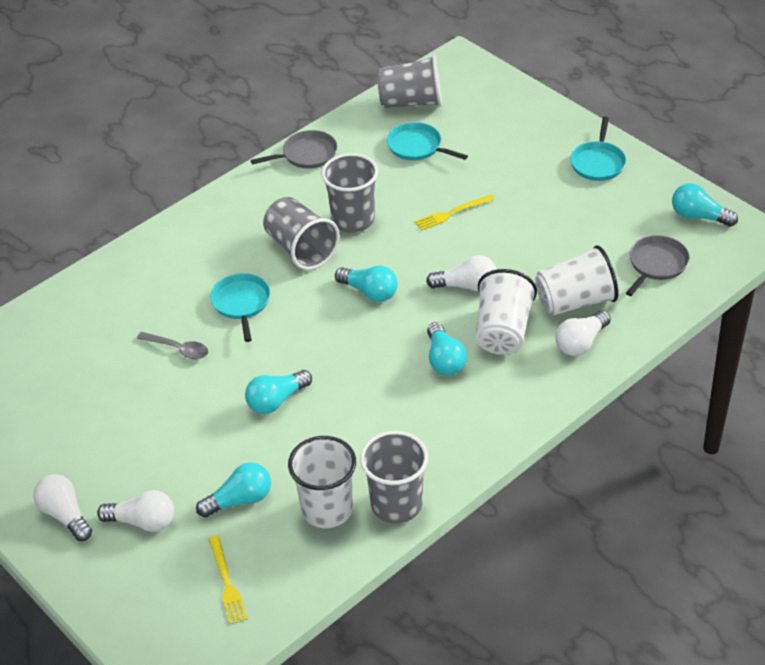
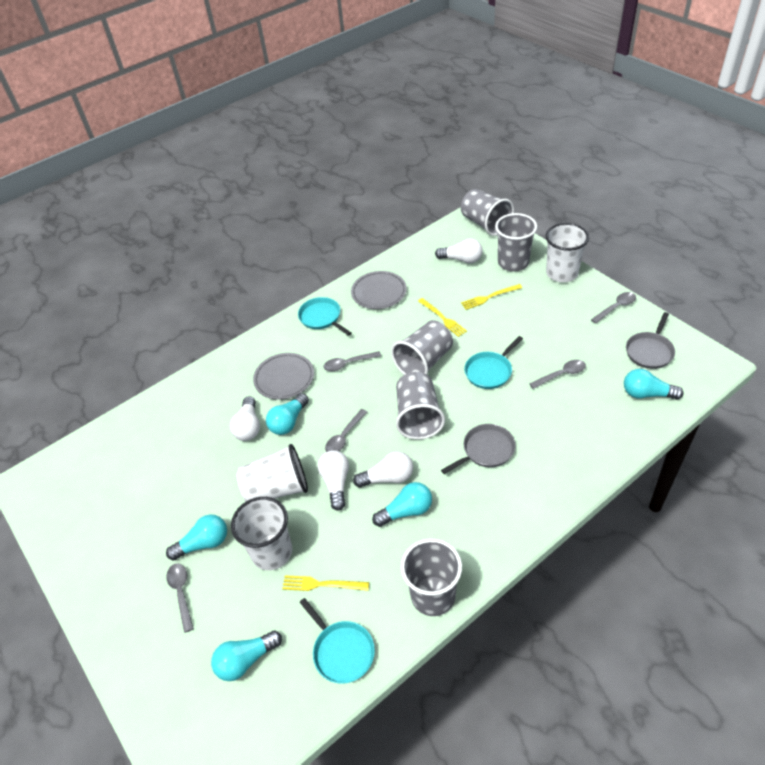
grey cup: 4 -> 5
grey plate: 0 -> 2
grey spoon: 1 -> 5
yellow fork: 2 -> 3

